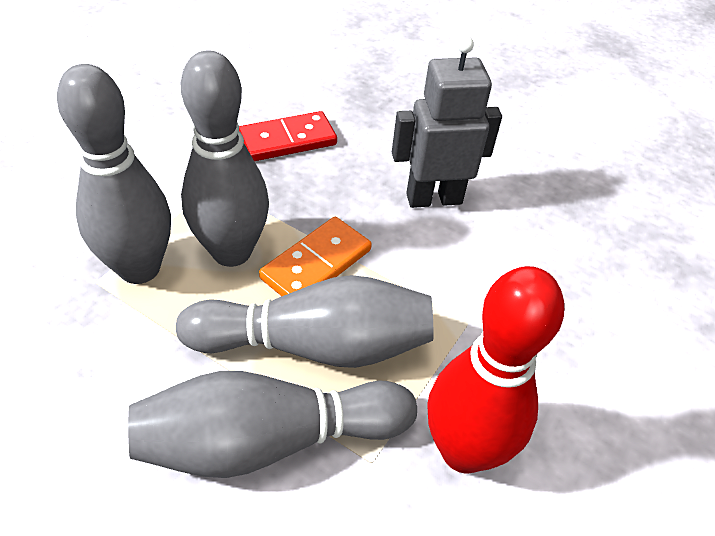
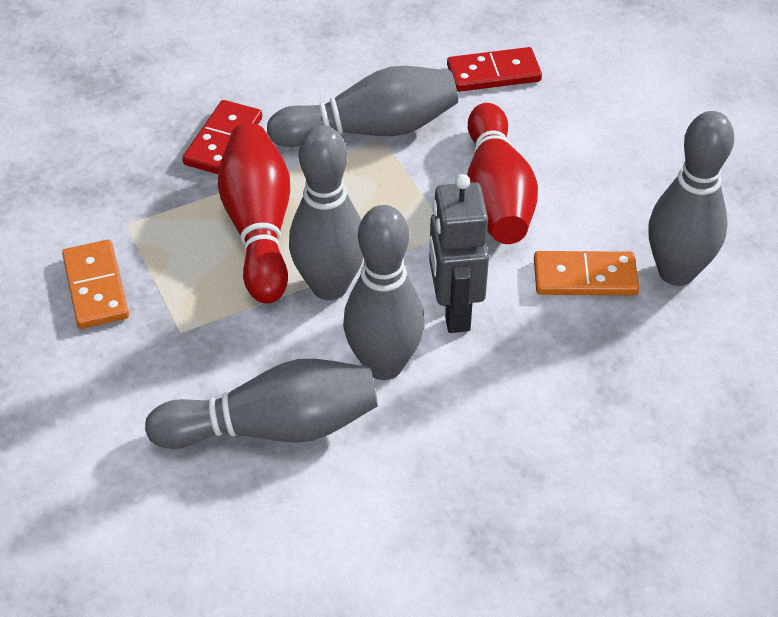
grey bowling pin: 4 -> 5
orange domino: 1 -> 2
red bowling pin: 1 -> 2
red domino: 1 -> 2

